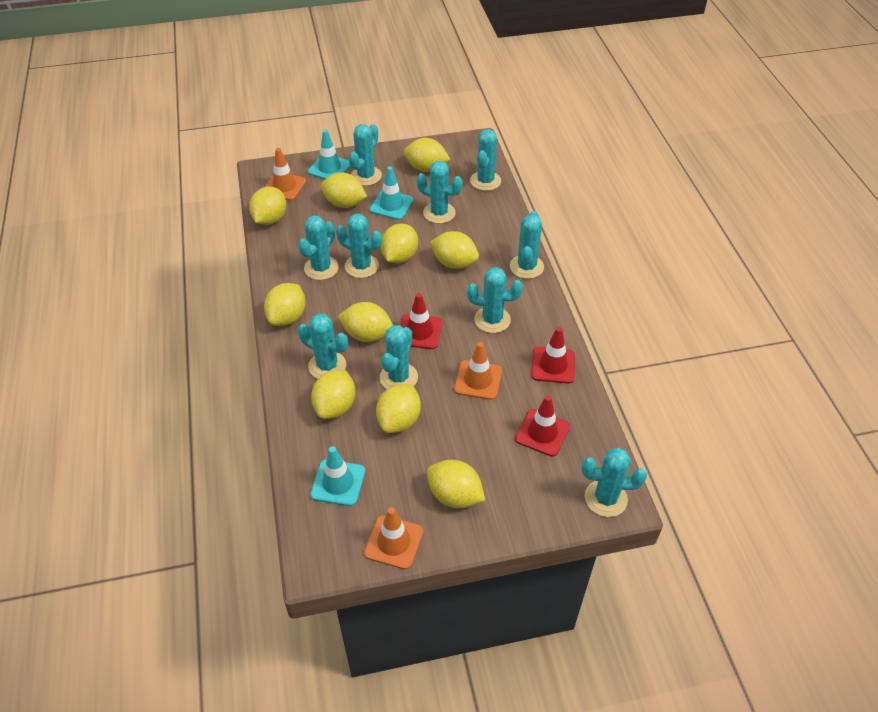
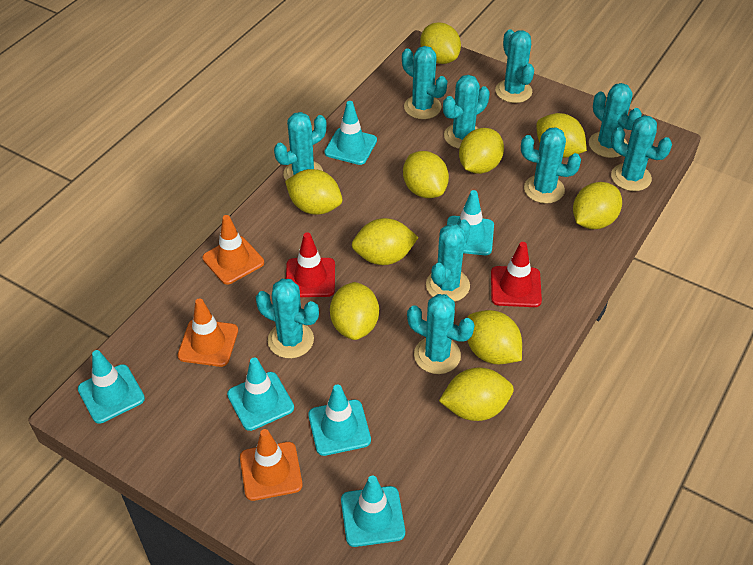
red traffic cone: 3 -> 2
turquoise traffic cone: 3 -> 6

